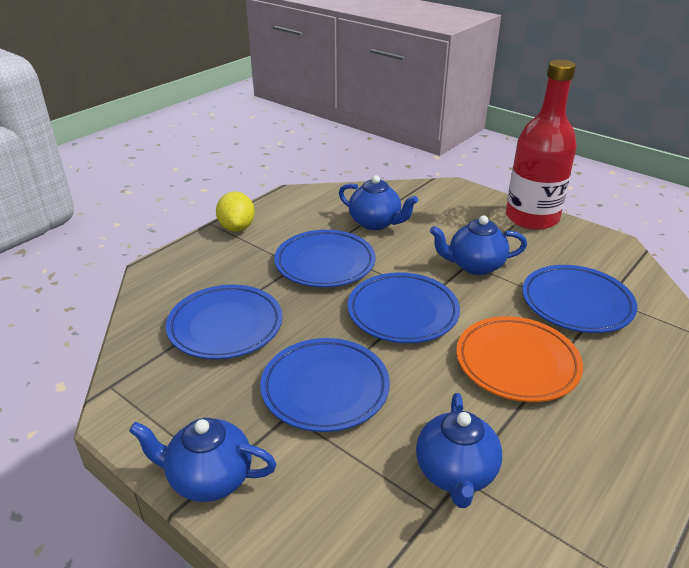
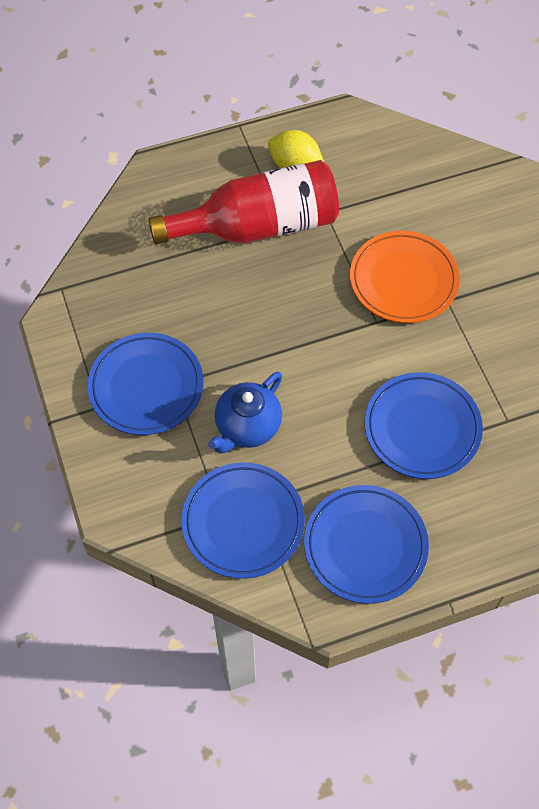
blue plate: 5 -> 4
blue teapot: 4 -> 1

